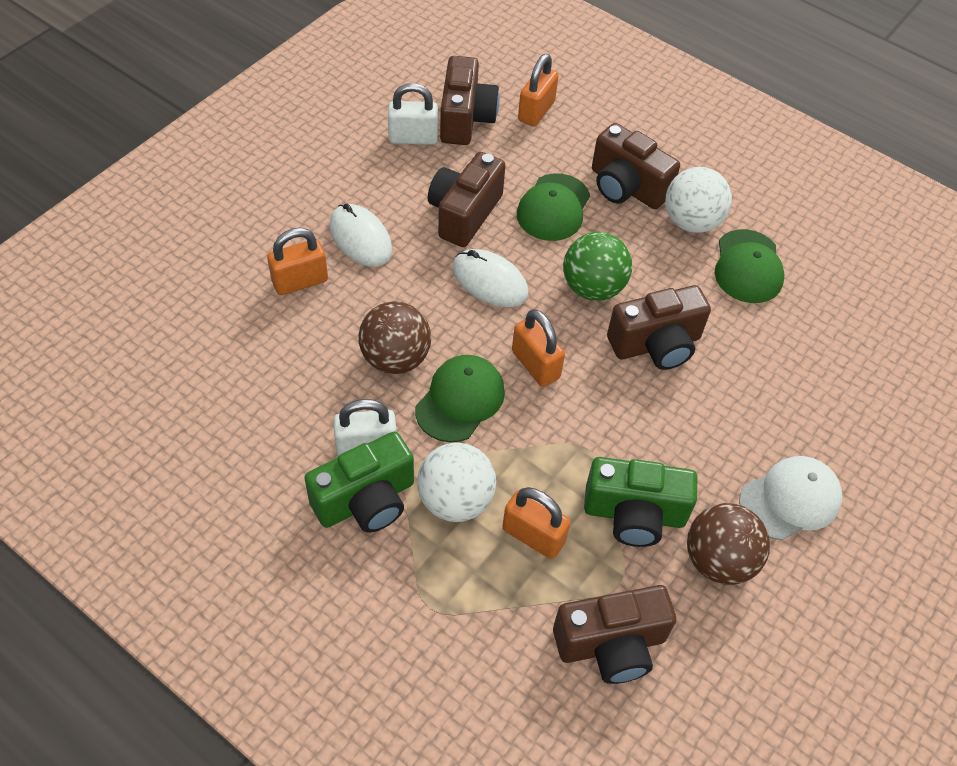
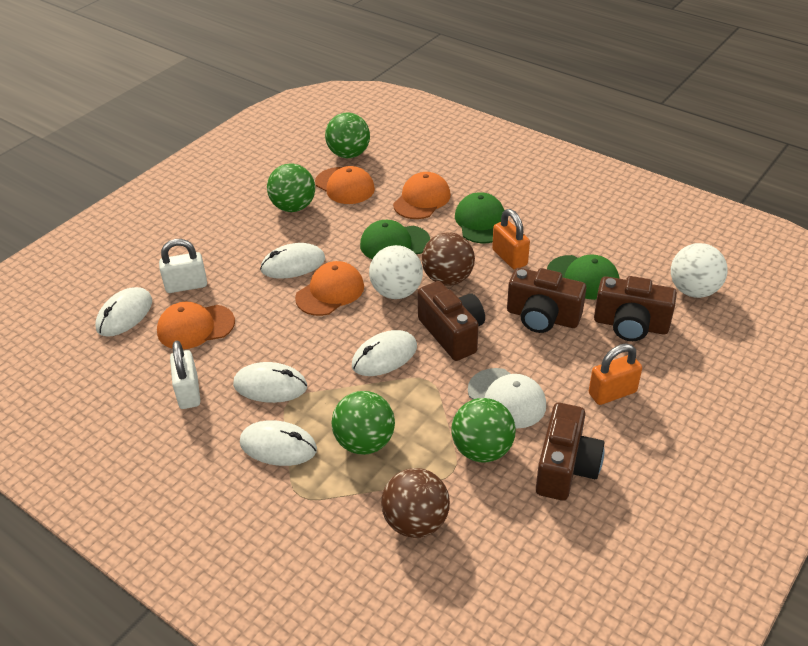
brown camera: 5 -> 4
green ball: 1 -> 4
green camera: 2 -> 0
orange cap: 0 -> 4
orange padlock: 4 -> 2
white mouse: 2 -> 5

